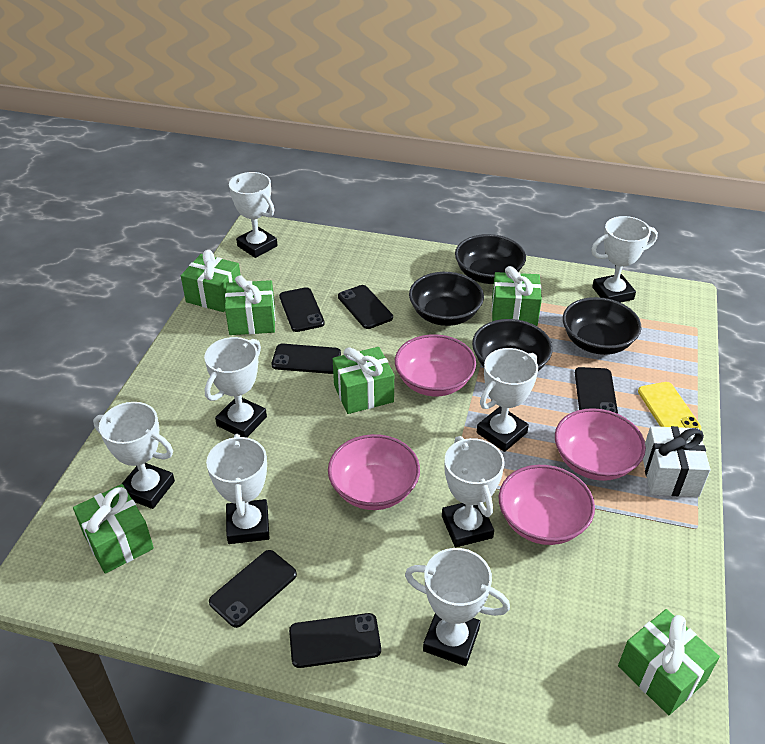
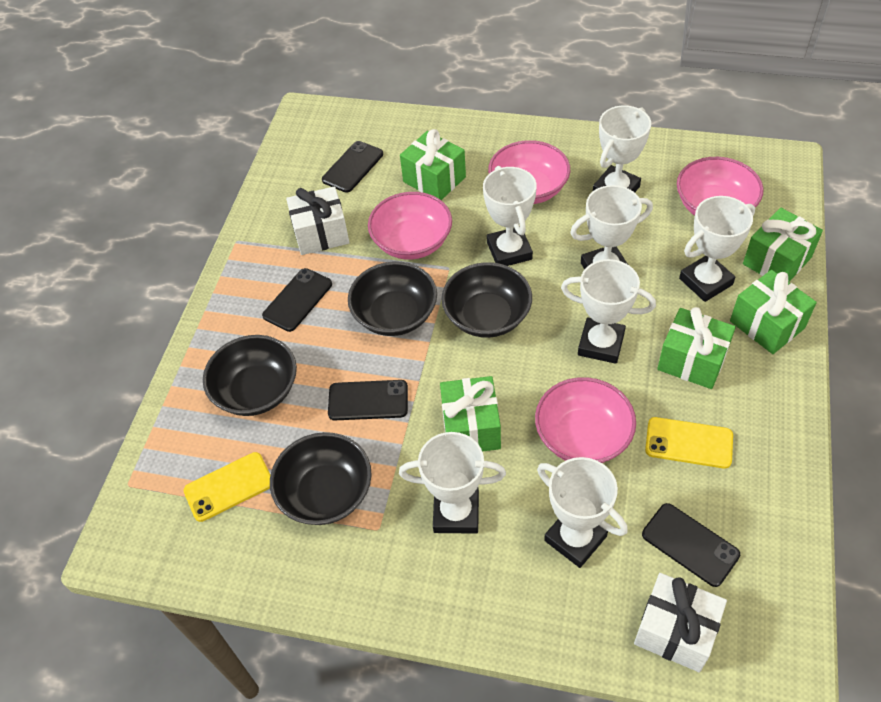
black phone: 6 -> 4
green gift: 6 -> 5
white gift: 1 -> 2
white trophy: 8 -> 7
yellow phone: 1 -> 2

